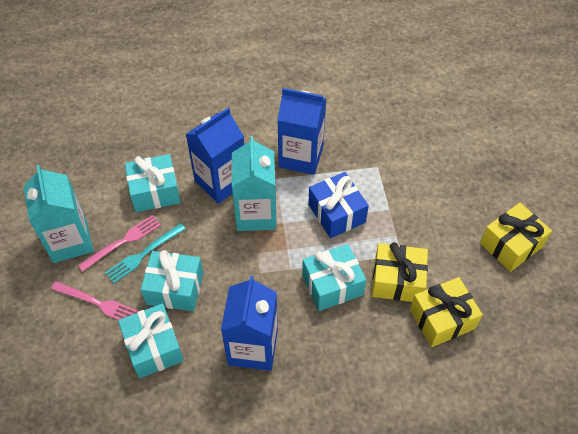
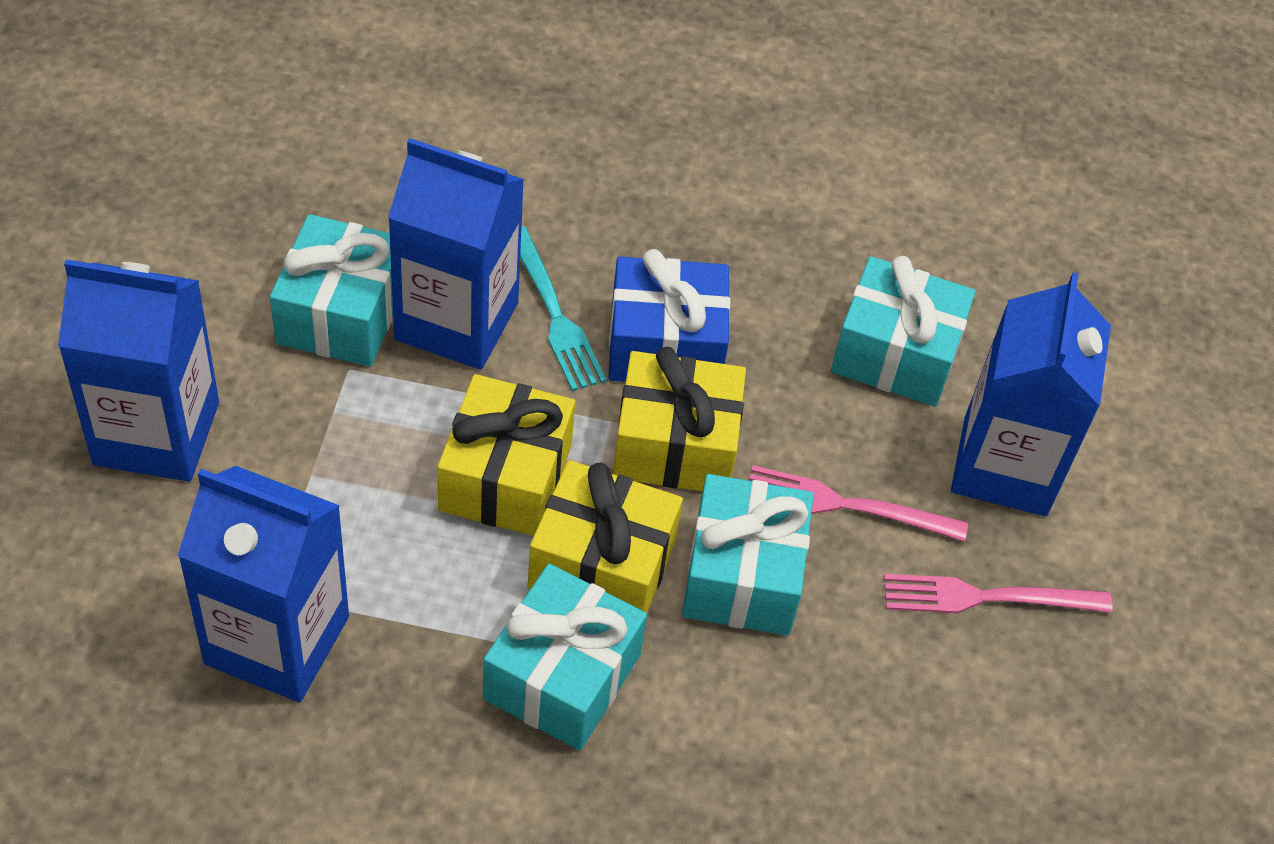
blue carton: 3 -> 4
turquoise carton: 2 -> 0

